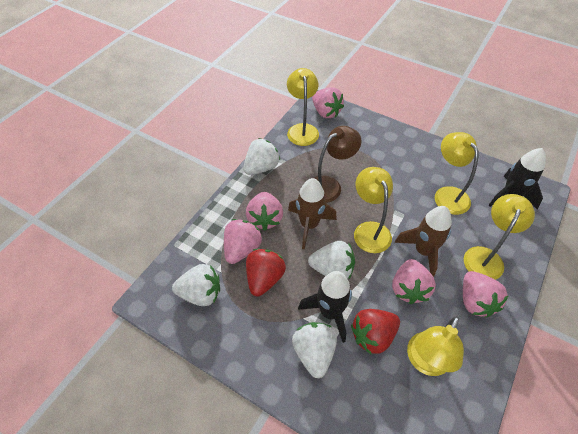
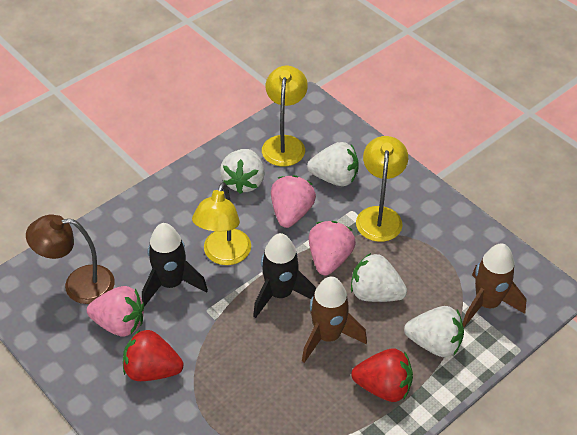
pink strawberry: 5 -> 3
yellow lamp: 5 -> 3

